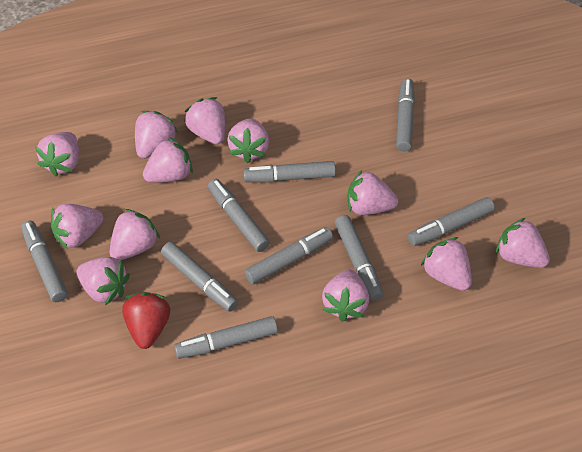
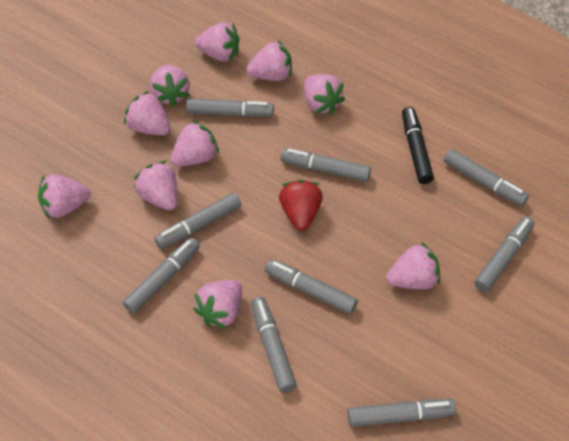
black marker: 0 -> 1
pink strawberry: 12 -> 10

